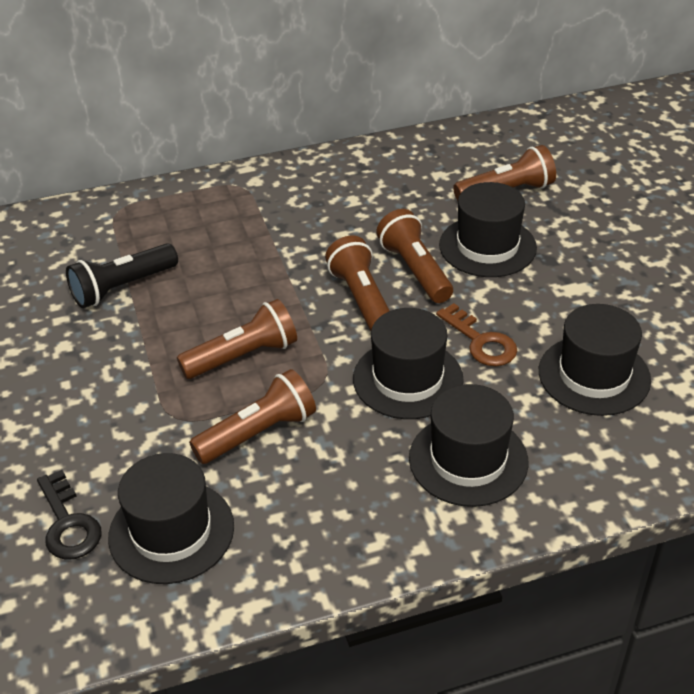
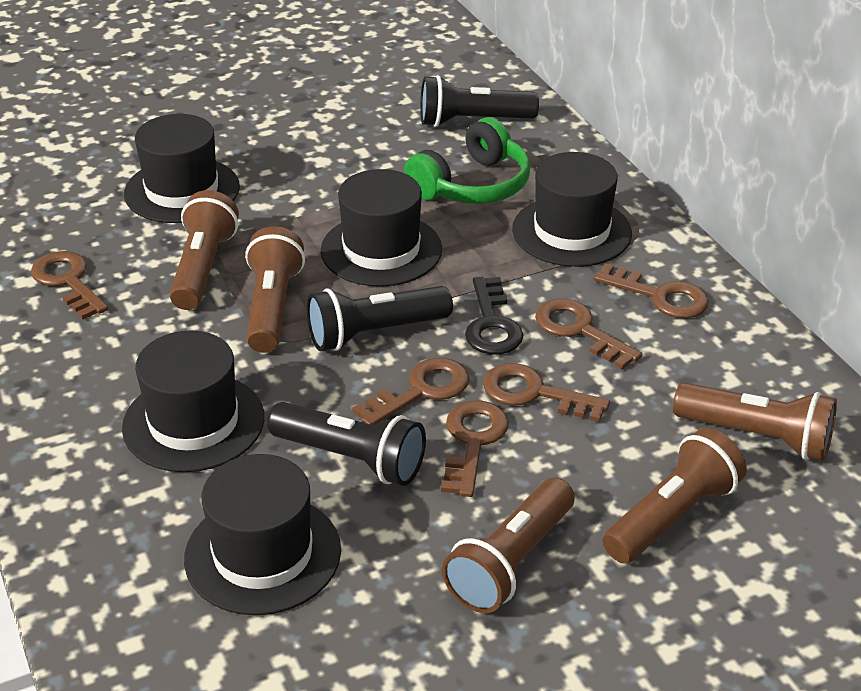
black flashlight: 1 -> 3
brown key: 1 -> 6
green headphones: 0 -> 1

